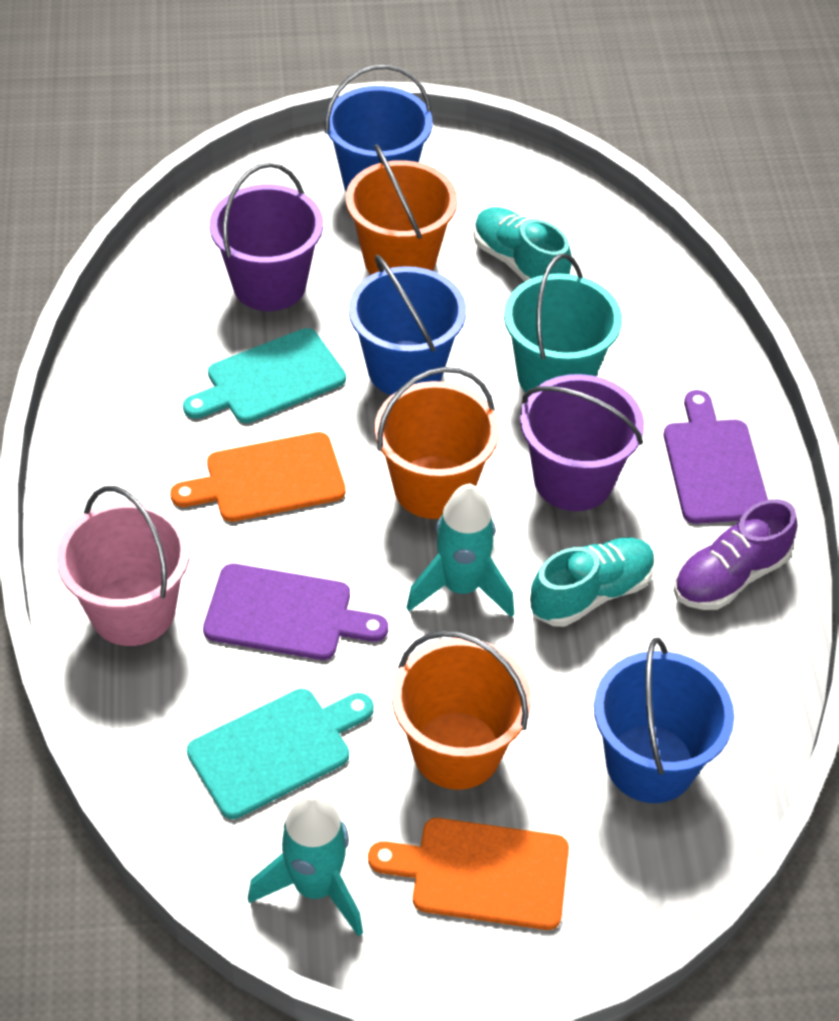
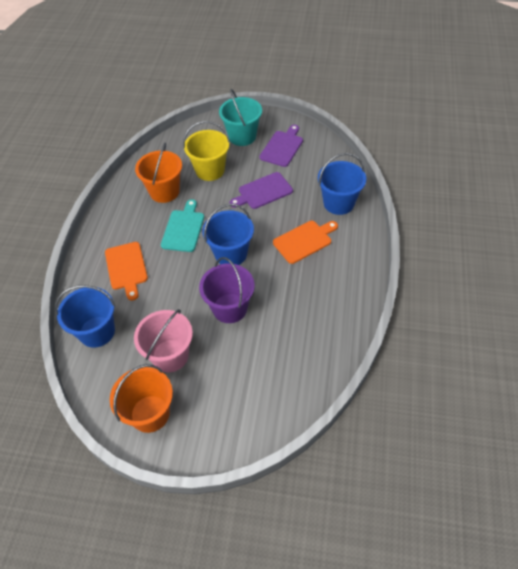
orange bucket: 3 -> 2
purple bucket: 2 -> 1
purple shoe: 1 -> 0
turquoise cutting board: 2 -> 1
turquoise rocket: 2 -> 0
turquoise shoe: 2 -> 0
yellow bucket: 0 -> 1

